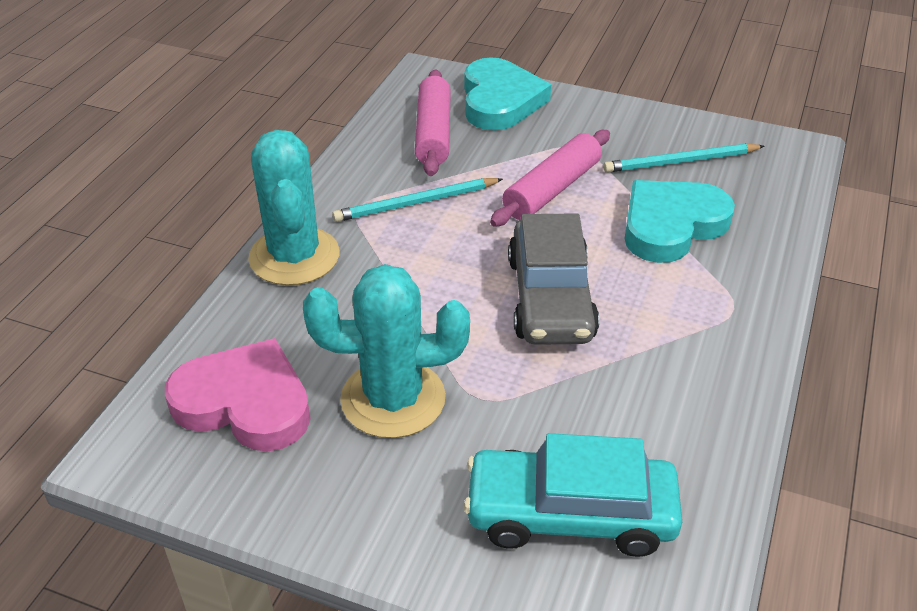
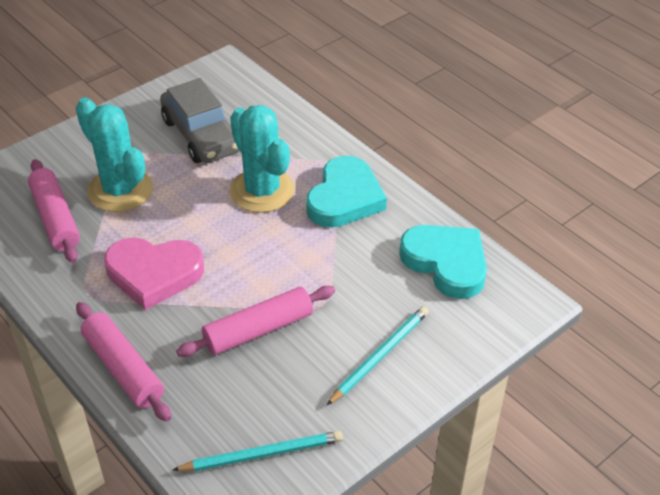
pink rolling pin: 2 -> 3
turquoise car: 1 -> 0

